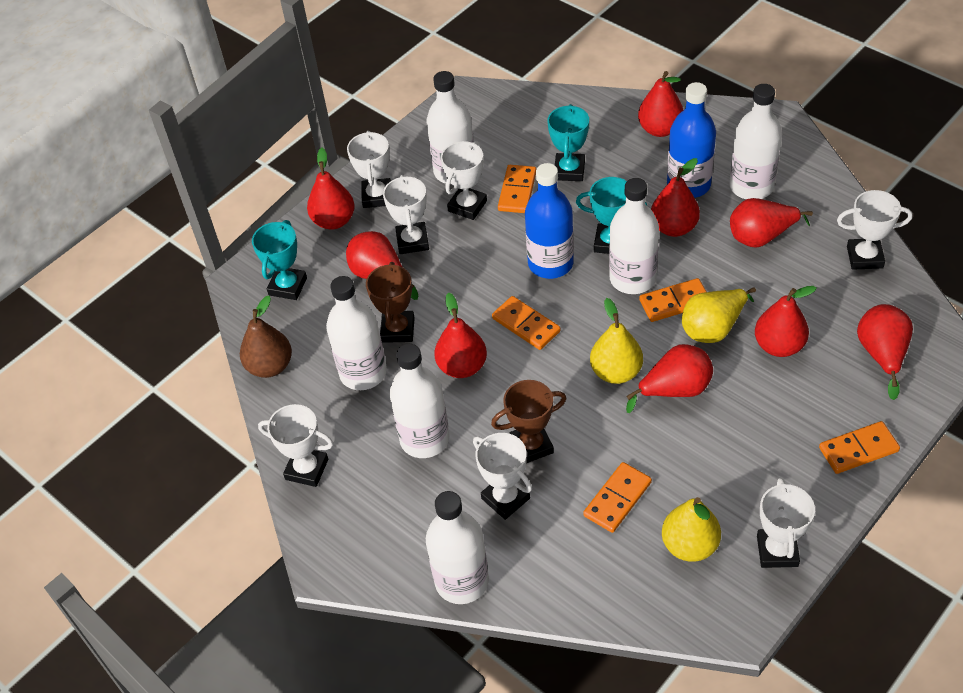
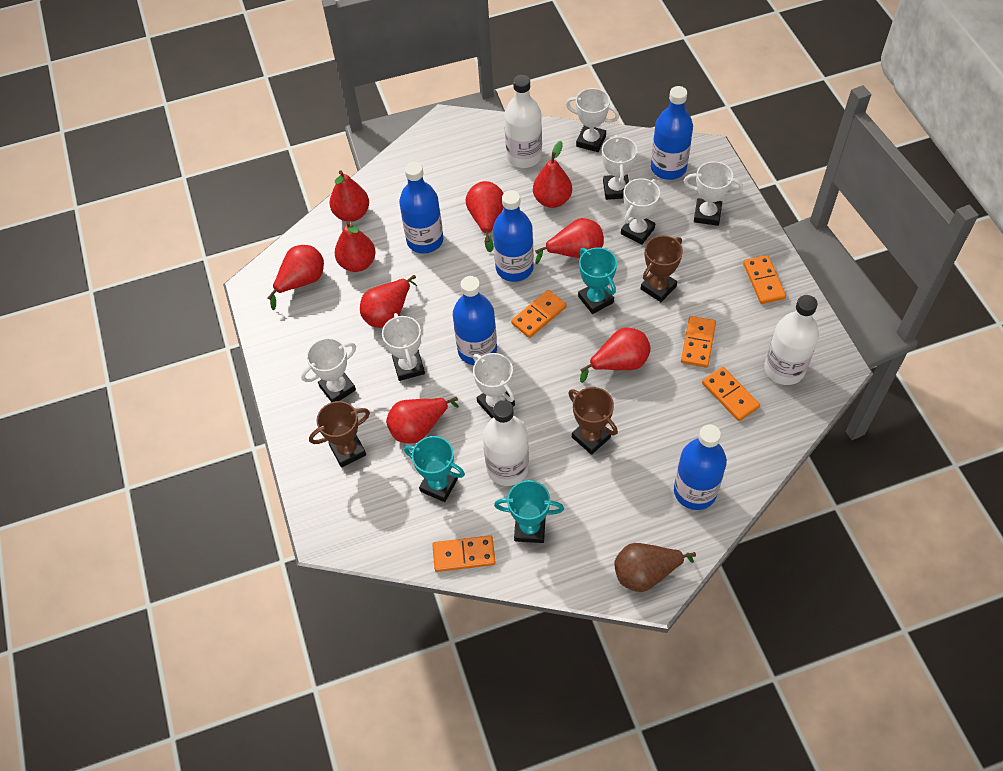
blue bottle: 2 -> 5
brown trophy: 2 -> 3
white bottle: 6 -> 3
yellow pear: 3 -> 0

